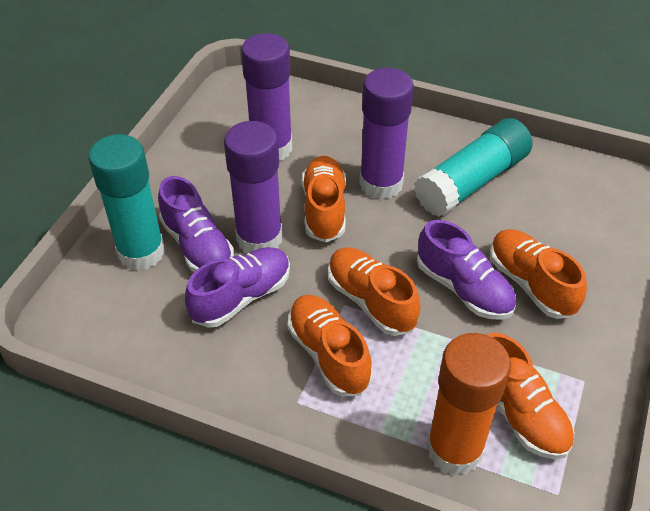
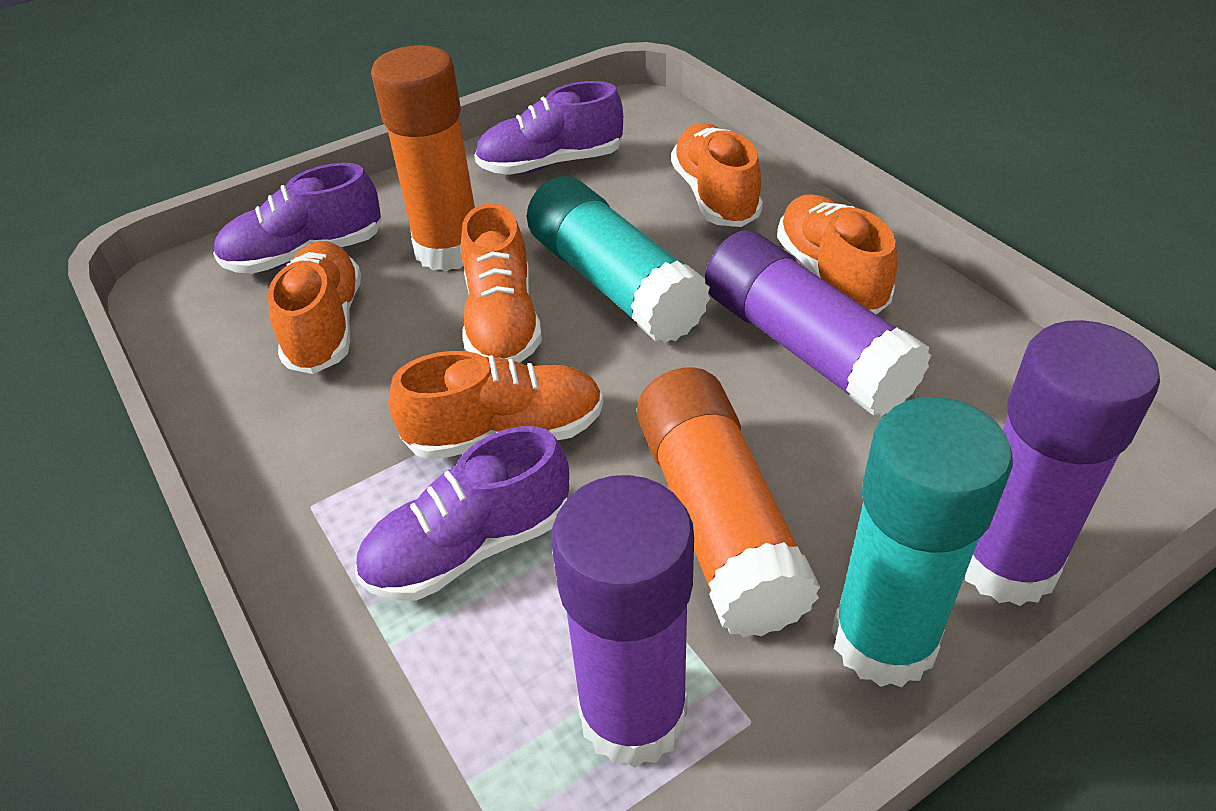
orange glue stick: 1 -> 2

